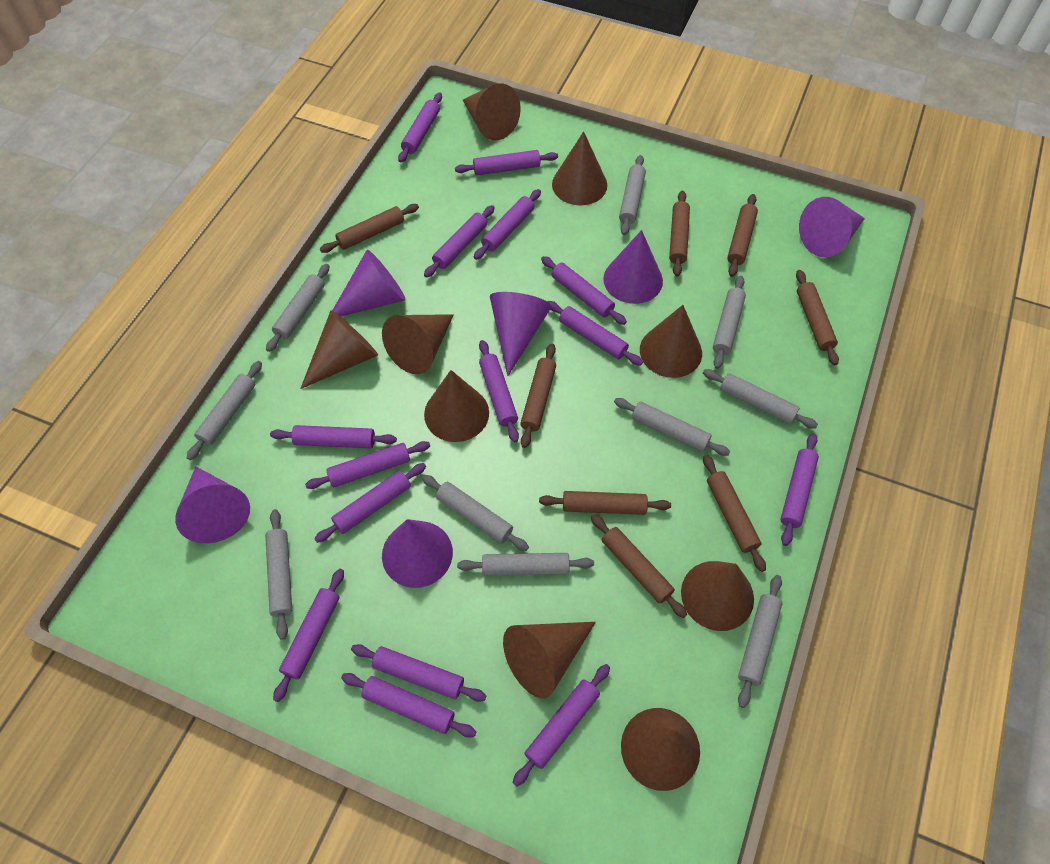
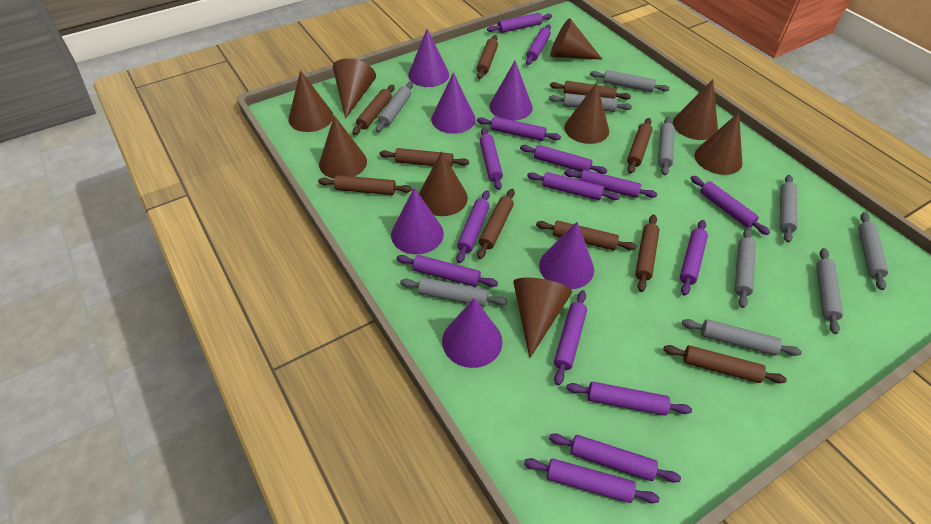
brown rolling pin: 8 -> 10

